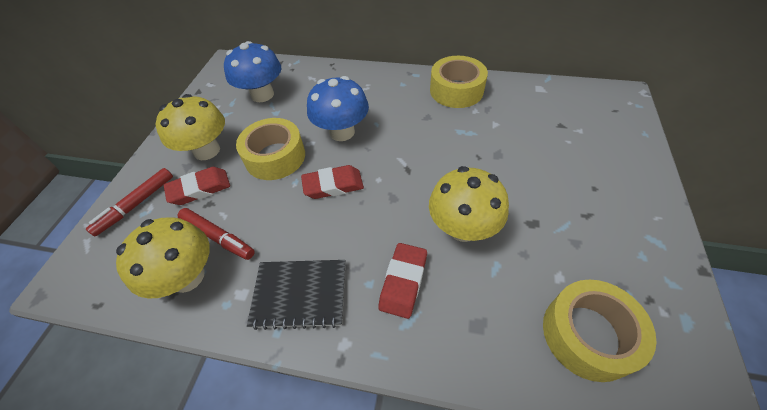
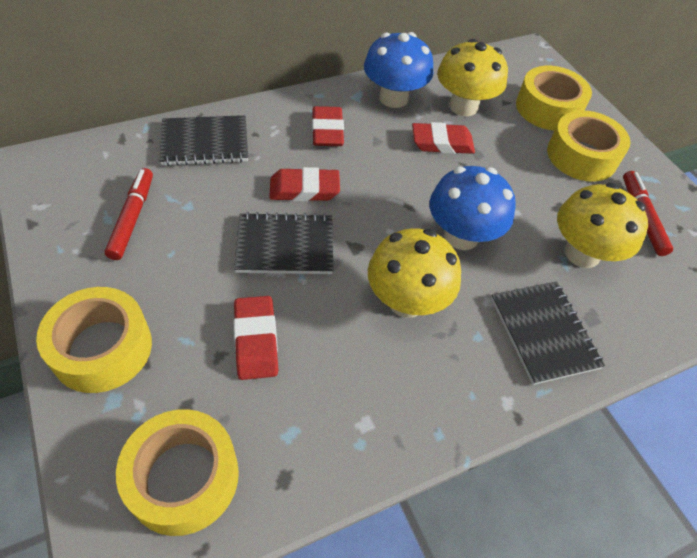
black notebook: 1 -> 3
red eraser: 3 -> 4
yellow tape: 3 -> 4

